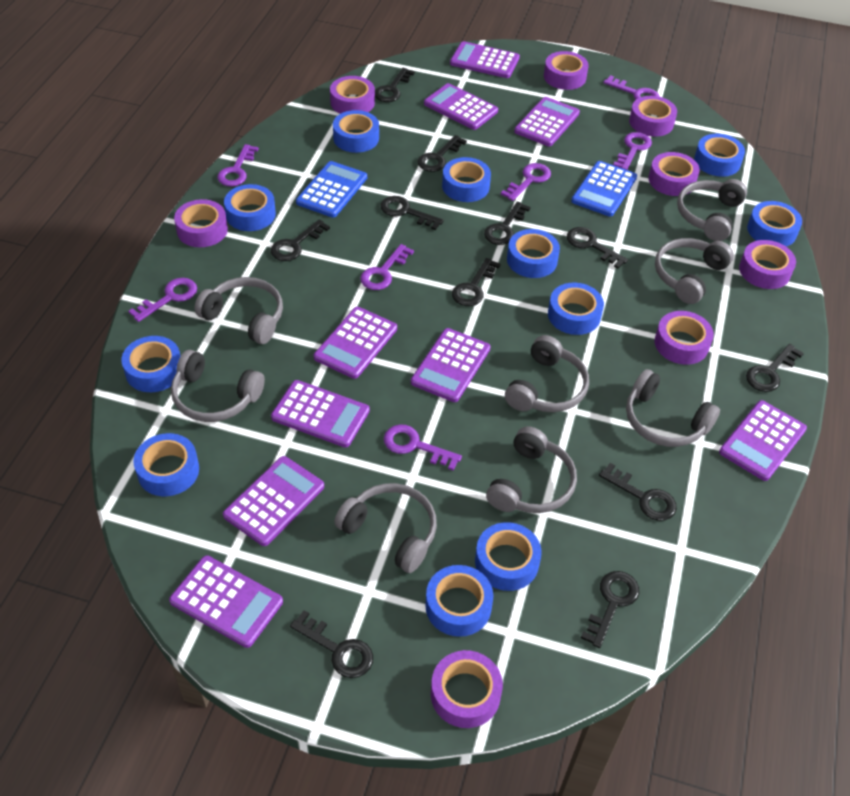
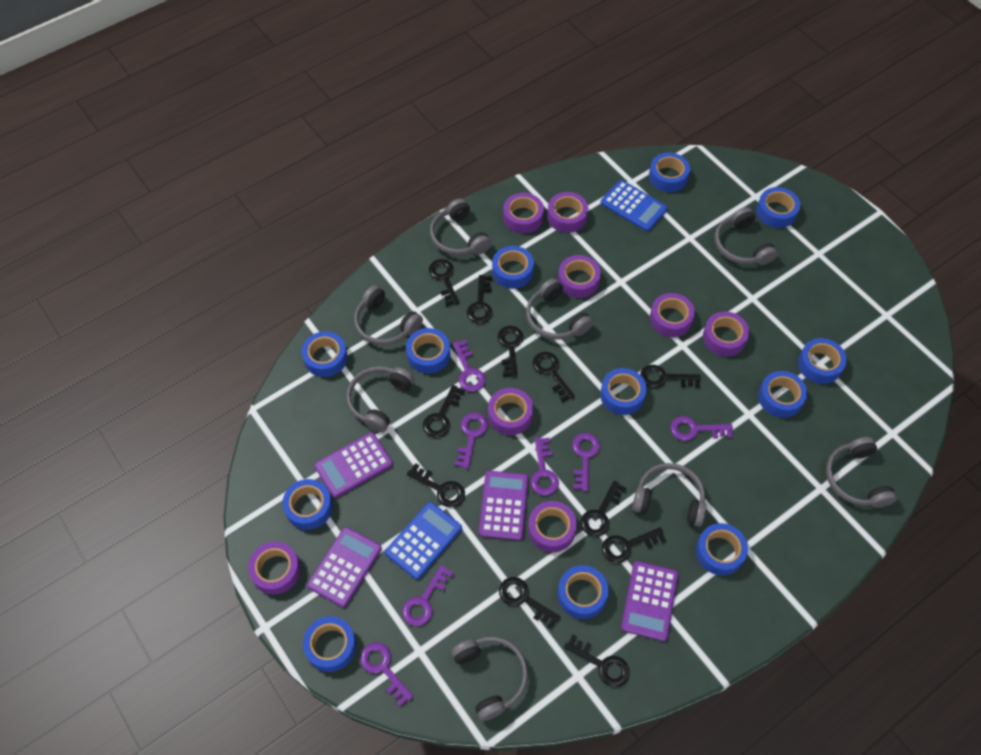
blue tape: 11 -> 12
purple calculator: 9 -> 4

